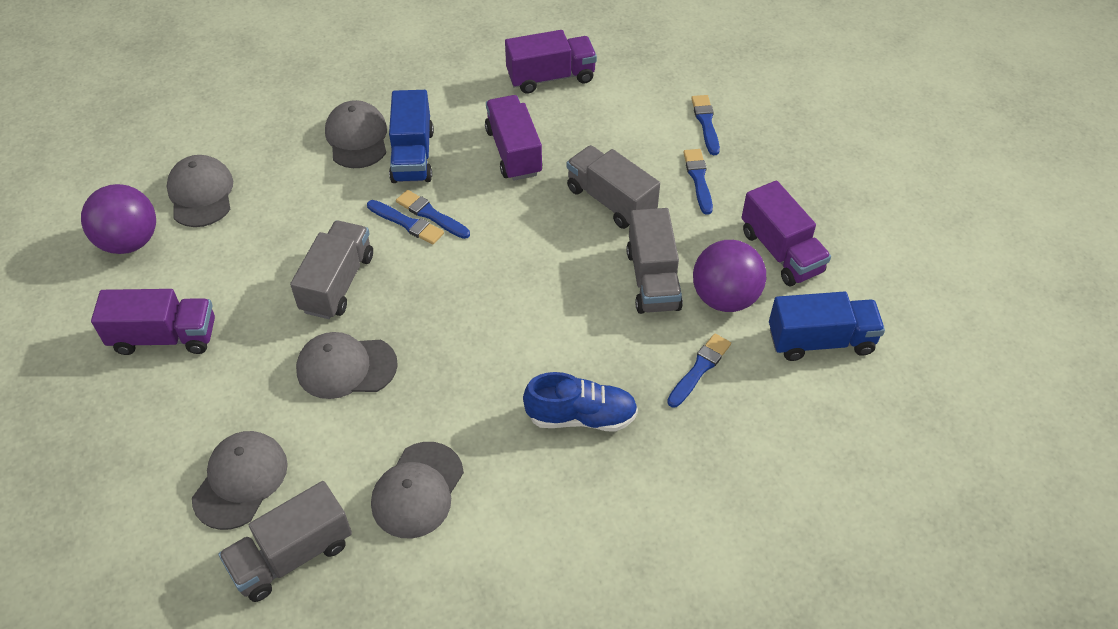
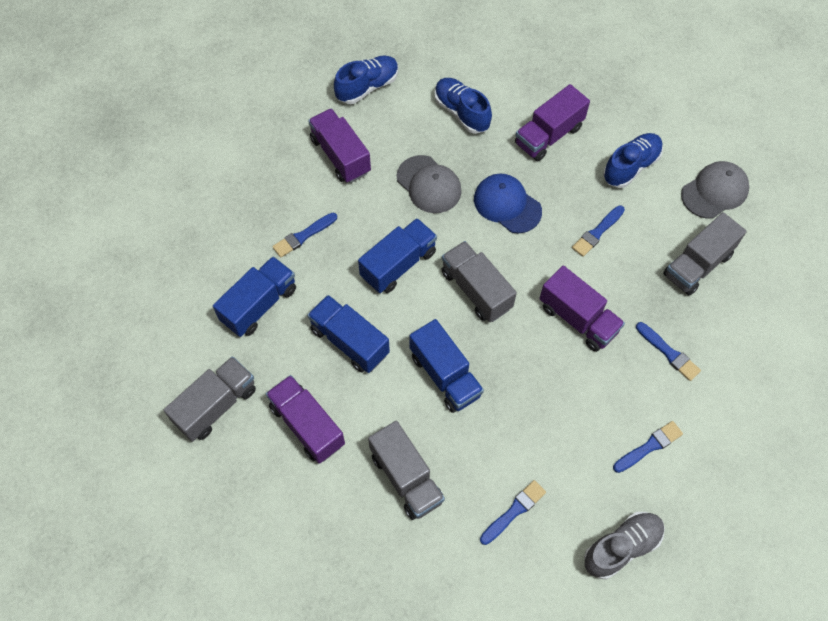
blue cap: 0 -> 1
blue shoe: 1 -> 3
blue truck: 2 -> 4
grey cap: 5 -> 2
grey shoe: 0 -> 1
purple ball: 2 -> 0

